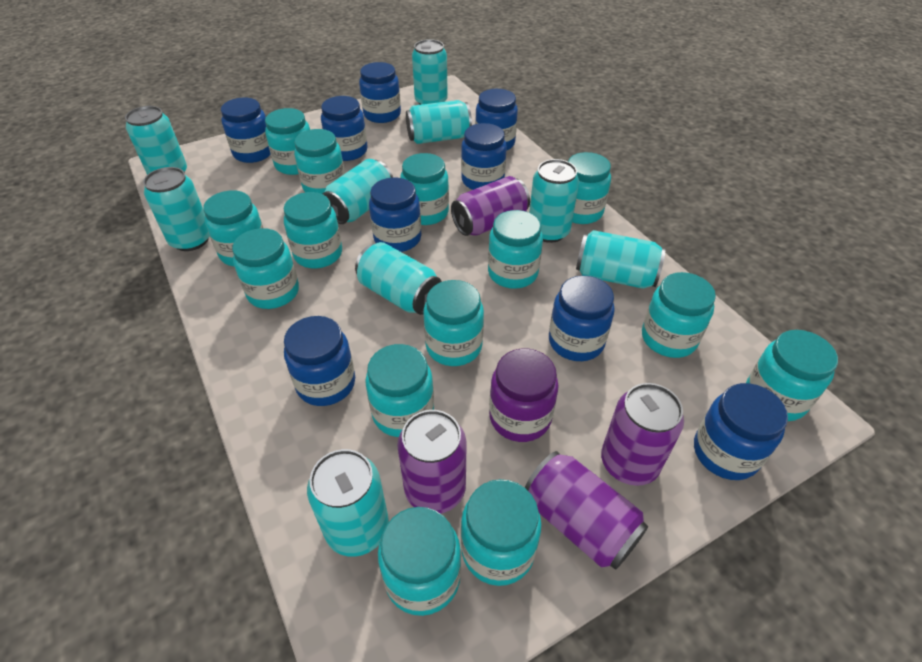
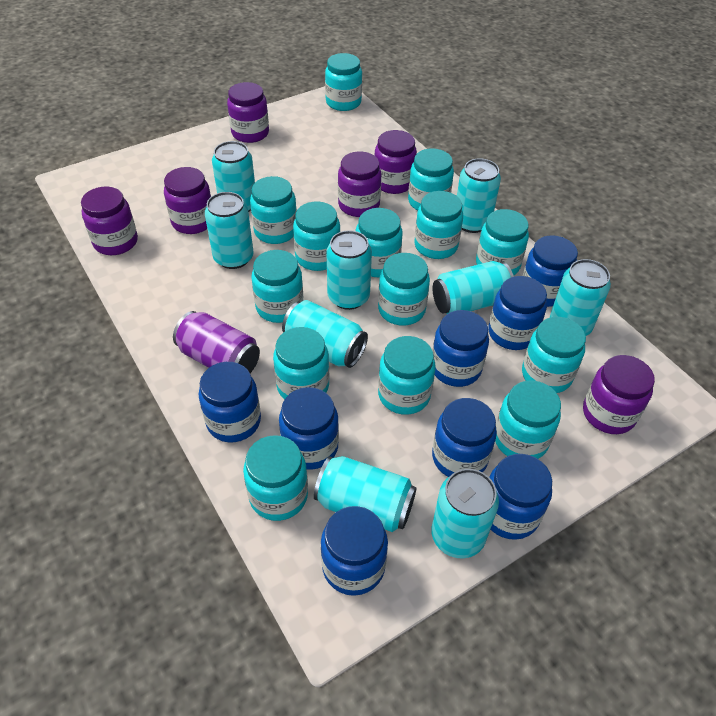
blue jar: 9 -> 8
purple can: 4 -> 1
purple jar: 1 -> 6

